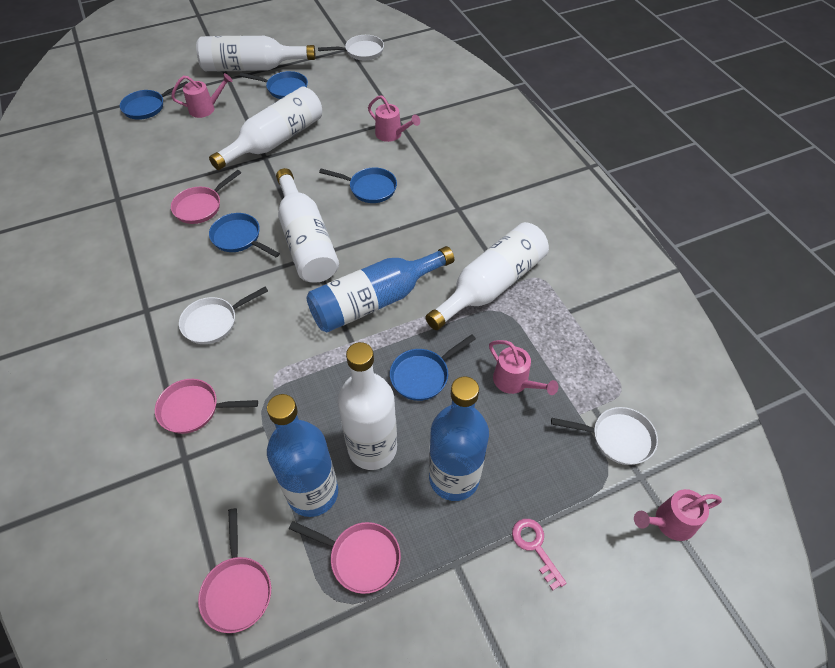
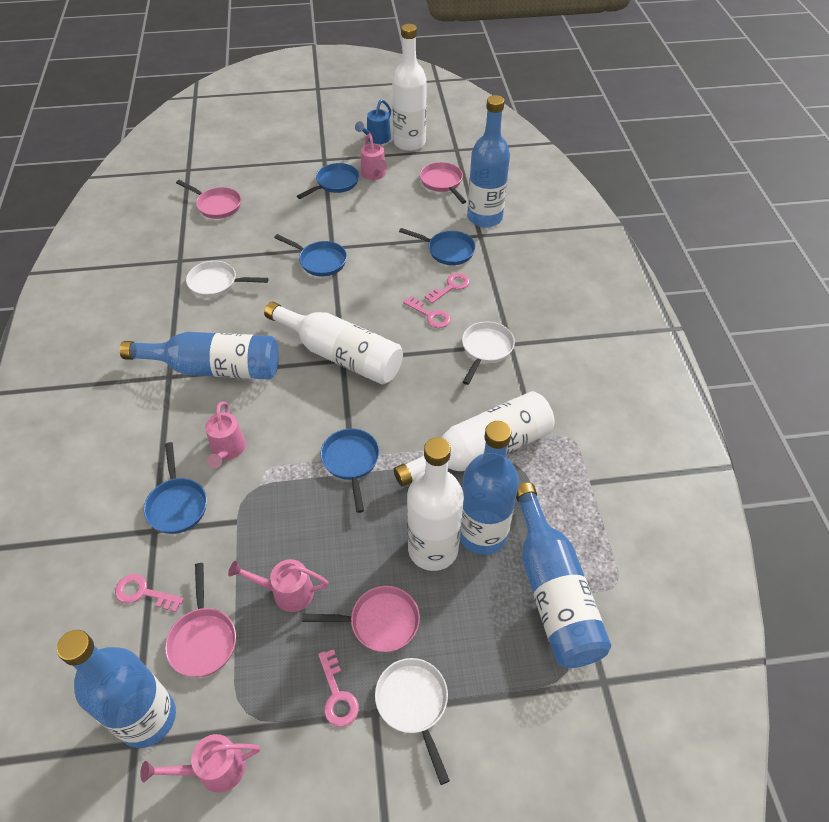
blue bottle: 3 -> 5
blue watering can: 0 -> 1
pink key: 1 -> 4
white bottle: 5 -> 4

